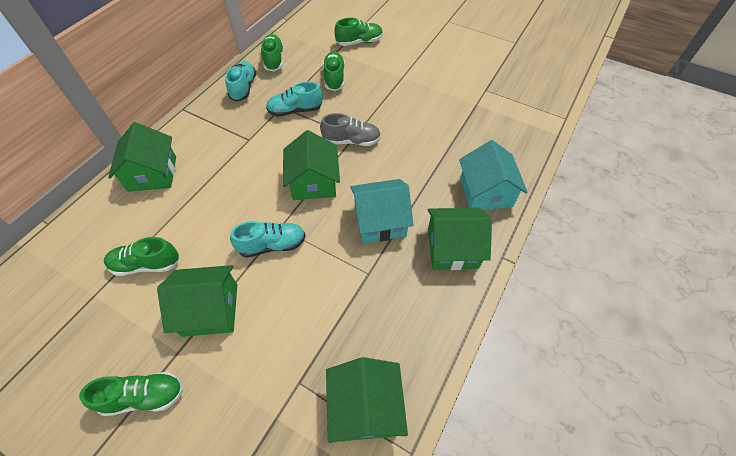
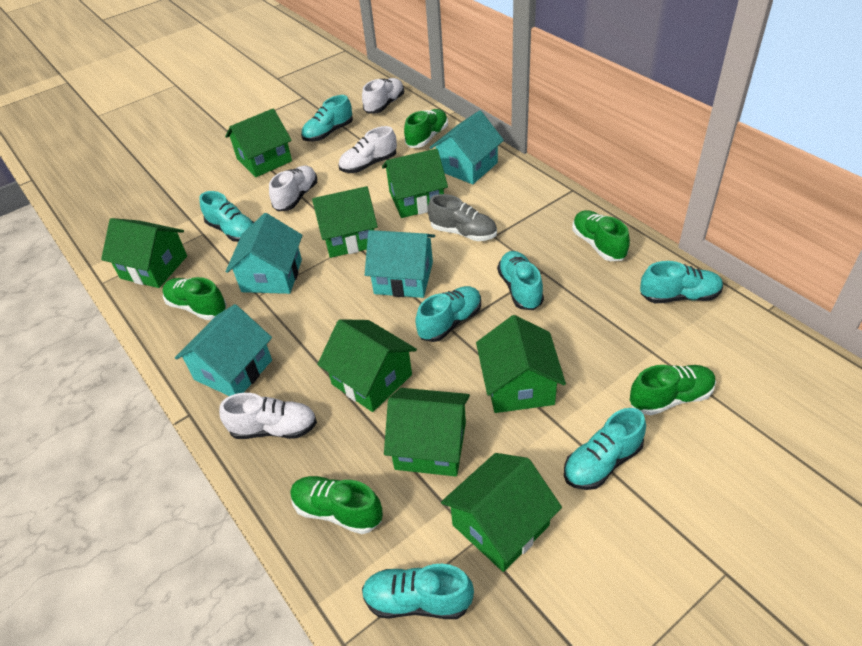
green house: 5 -> 8
turquoise house: 2 -> 4
turquoise shoe: 3 -> 7
white shoe: 0 -> 4

